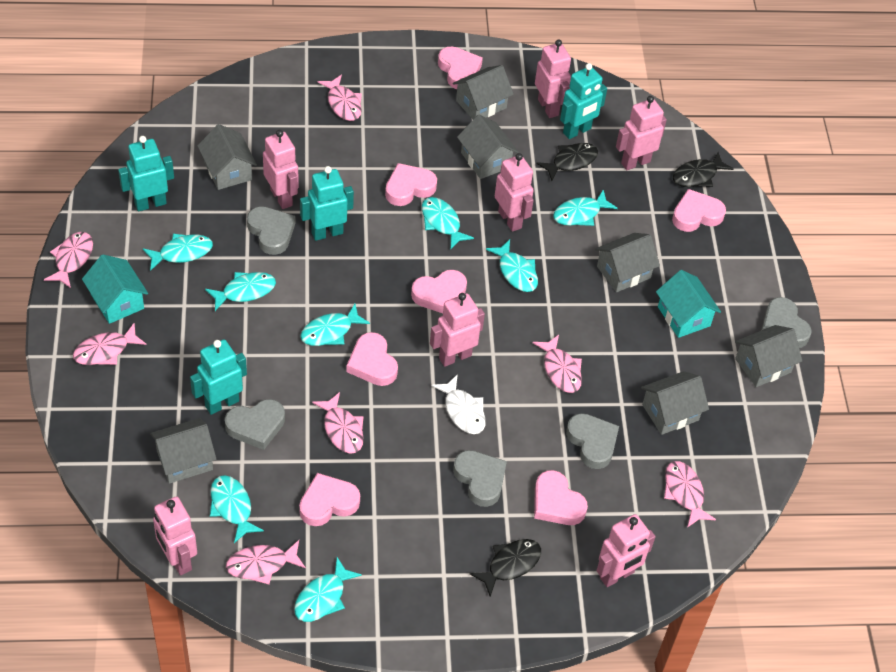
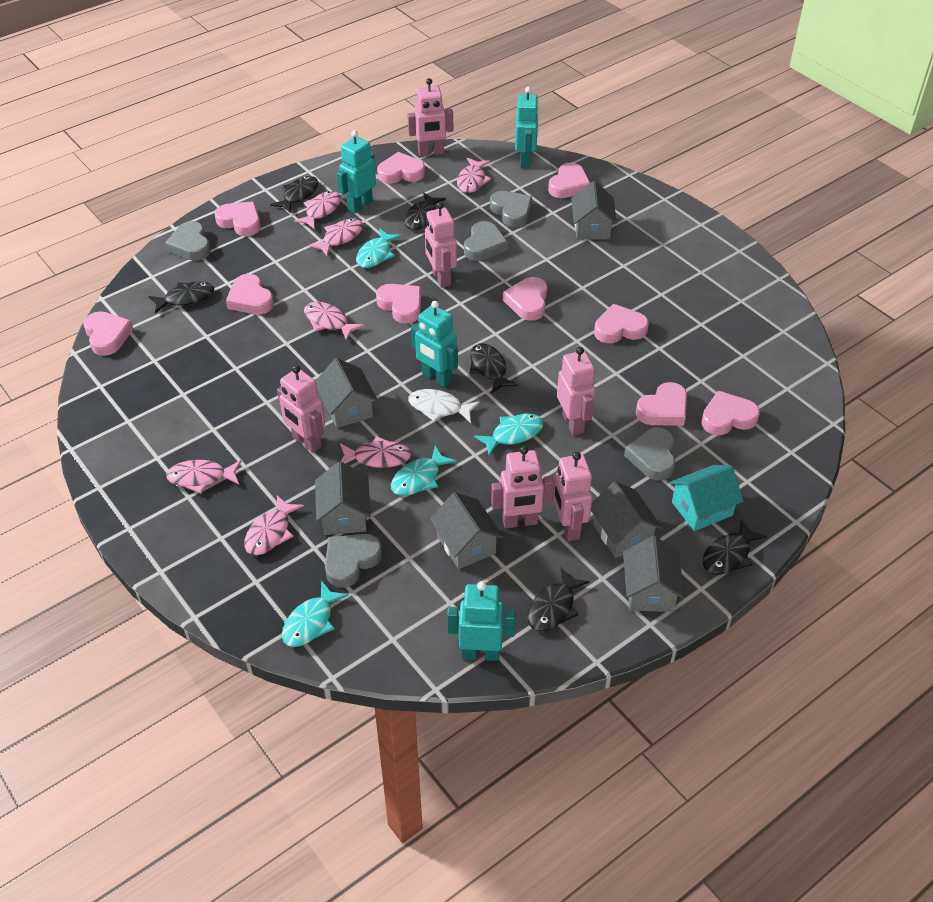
black fish: 3 -> 6
grey house: 7 -> 6
pink heart: 7 -> 10
pink robot: 7 -> 6
turquoise fish: 8 -> 4
turquoise house: 2 -> 1

